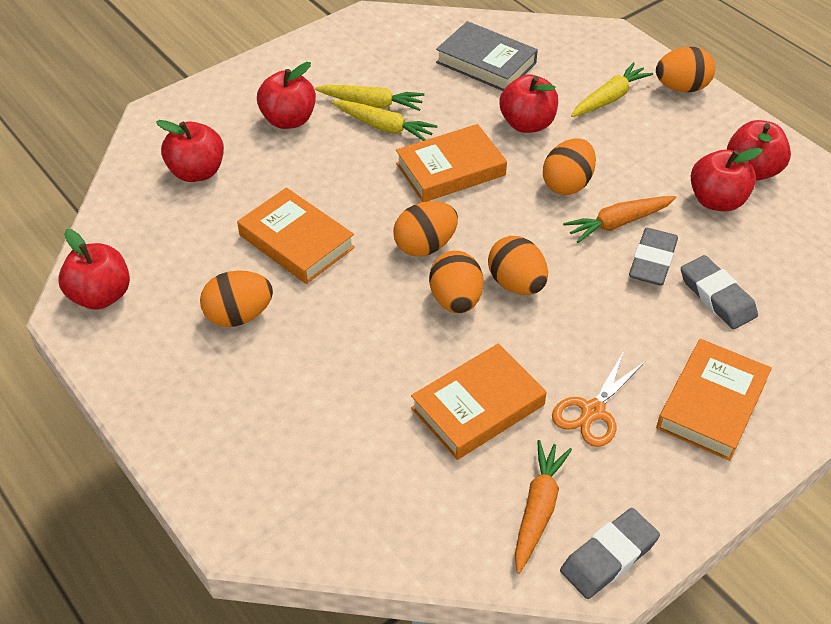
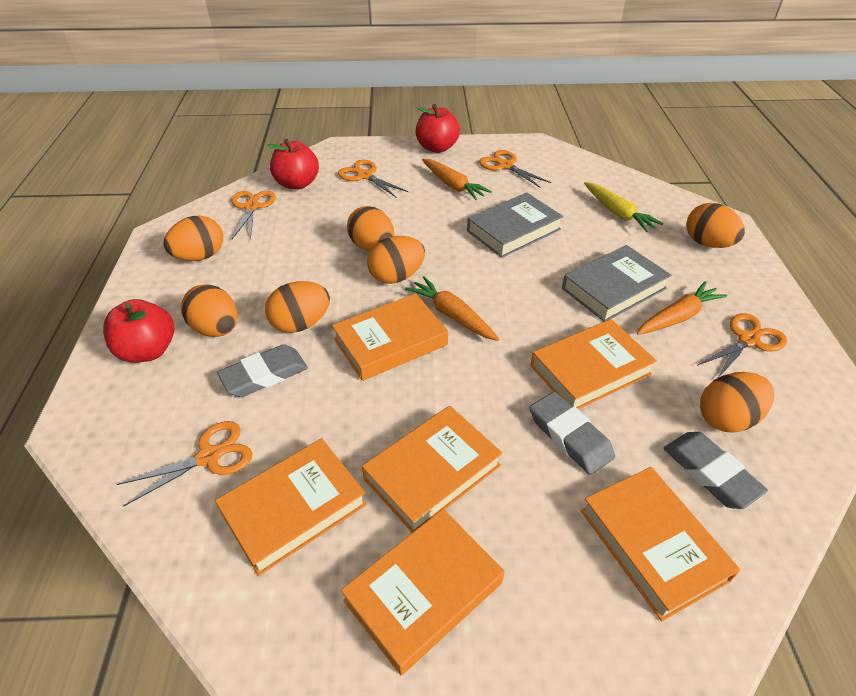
grey book: 1 -> 2
orange book: 4 -> 6
orange carrot: 2 -> 3
orange egg: 6 -> 7
orange scissors: 1 -> 5
red apple: 6 -> 3
yellow carrot: 3 -> 1

